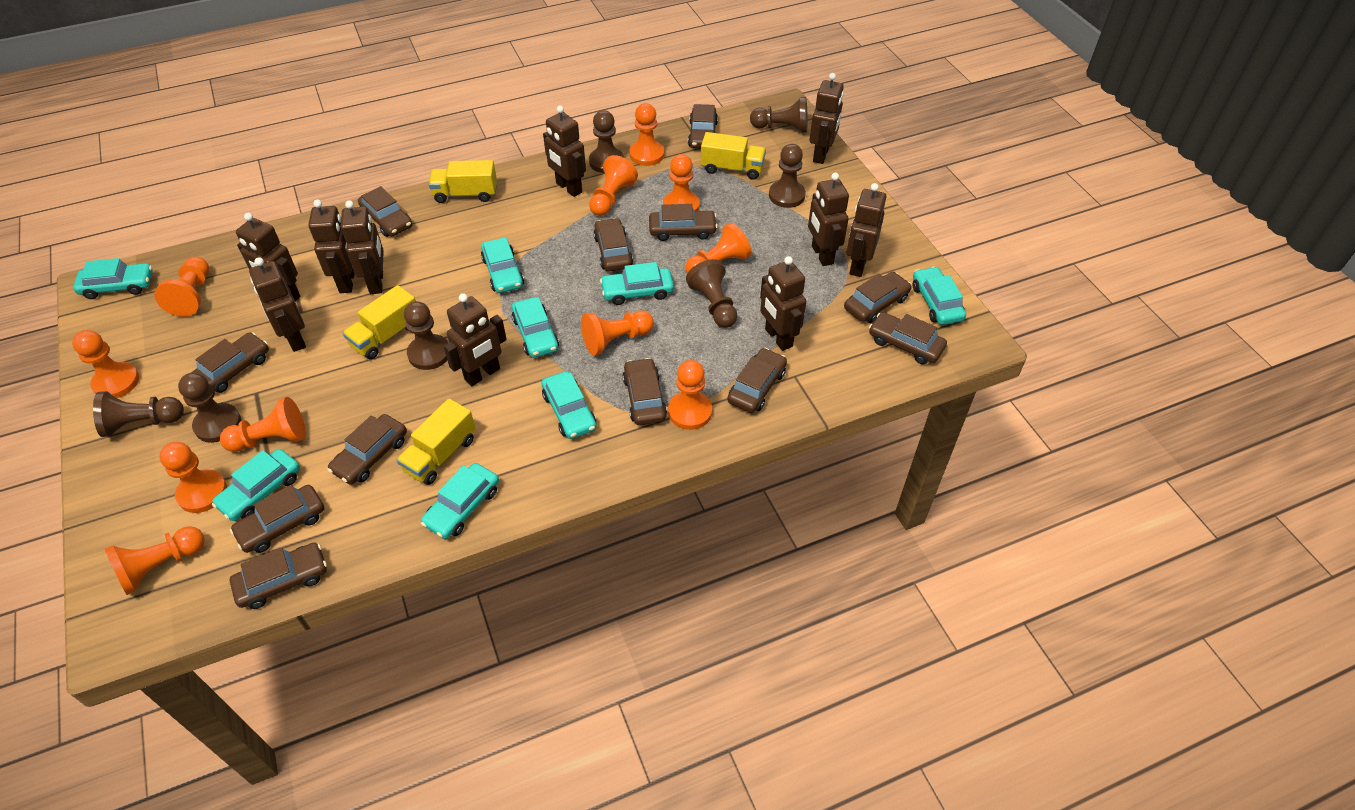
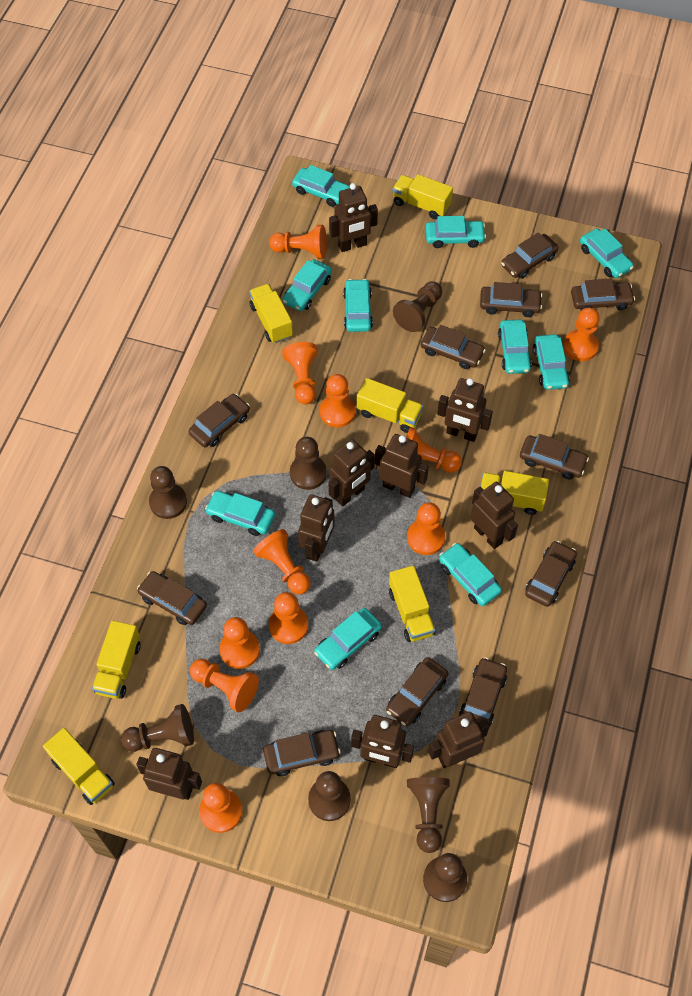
brown car: 12 -> 11
brown robot: 10 -> 9
turquoise car: 8 -> 10
yellow truck: 4 -> 7

